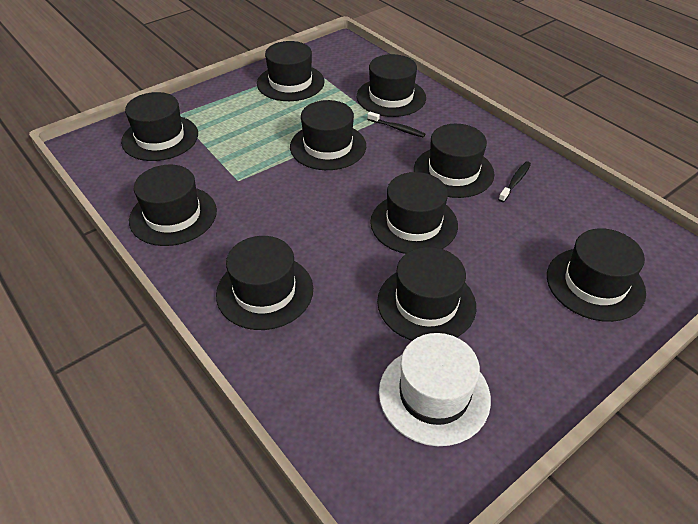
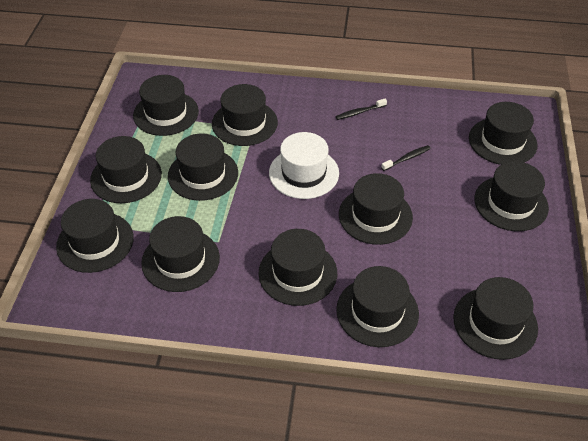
black hat: 10 -> 12

